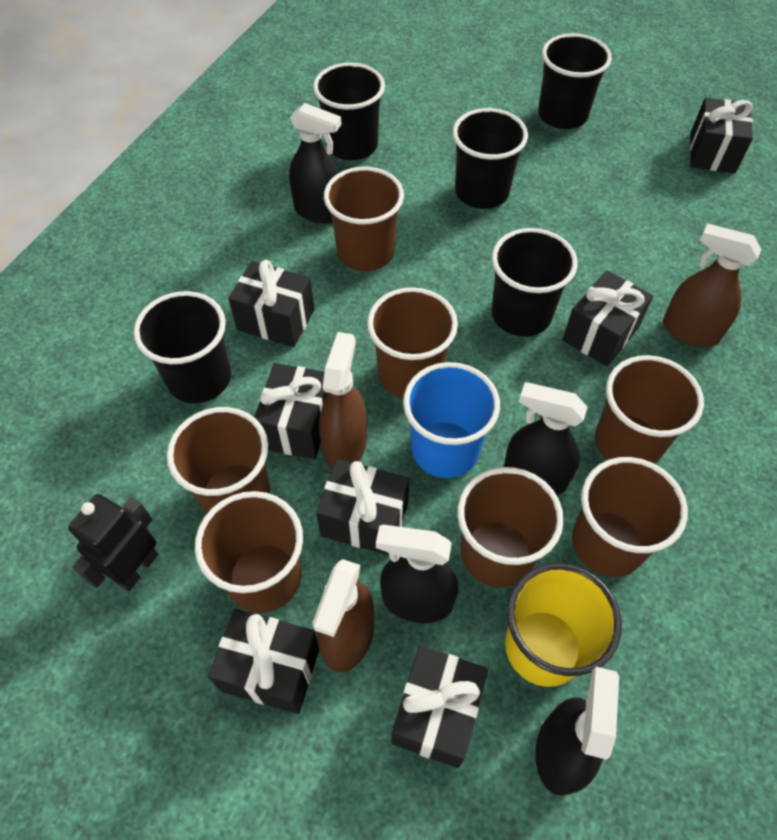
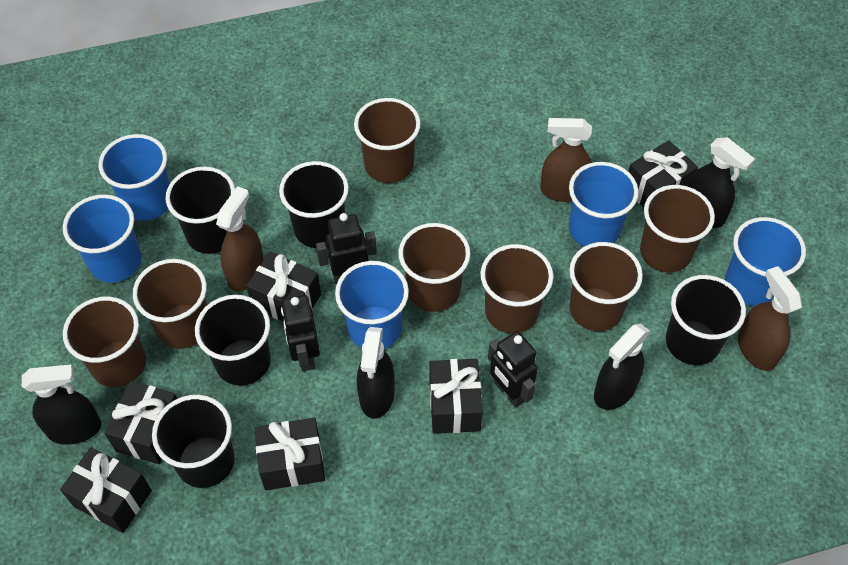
black gift: 7 -> 6
black robot: 1 -> 3
blue cup: 1 -> 5
yellow cup: 1 -> 0

